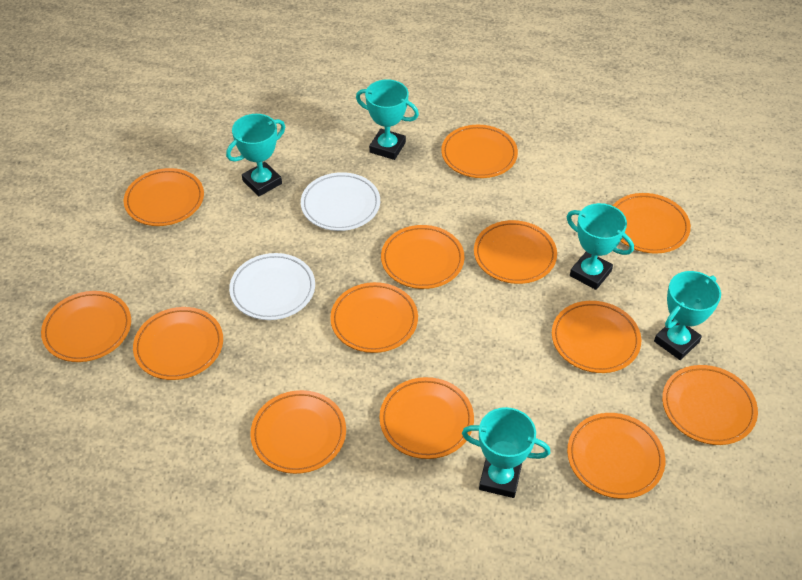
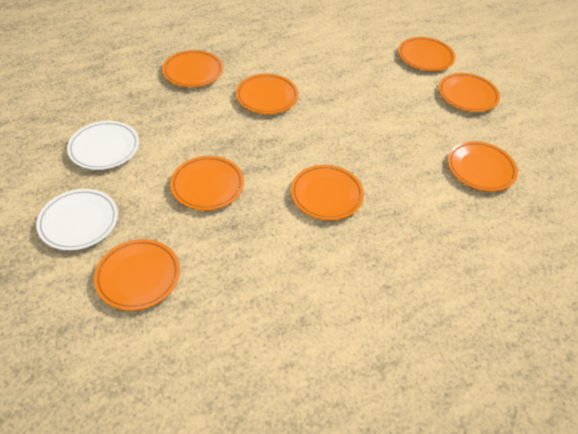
orange plate: 13 -> 8
turquoise trophy: 5 -> 0

